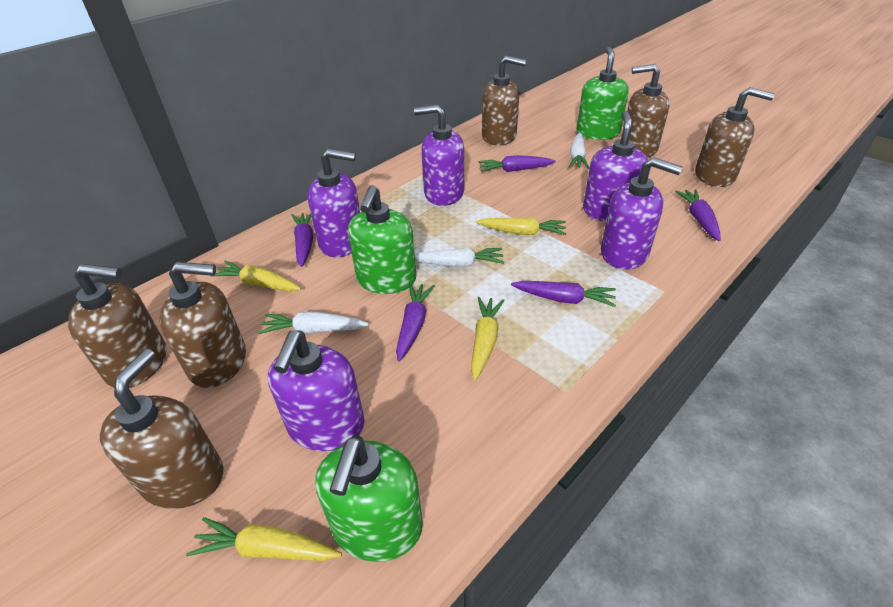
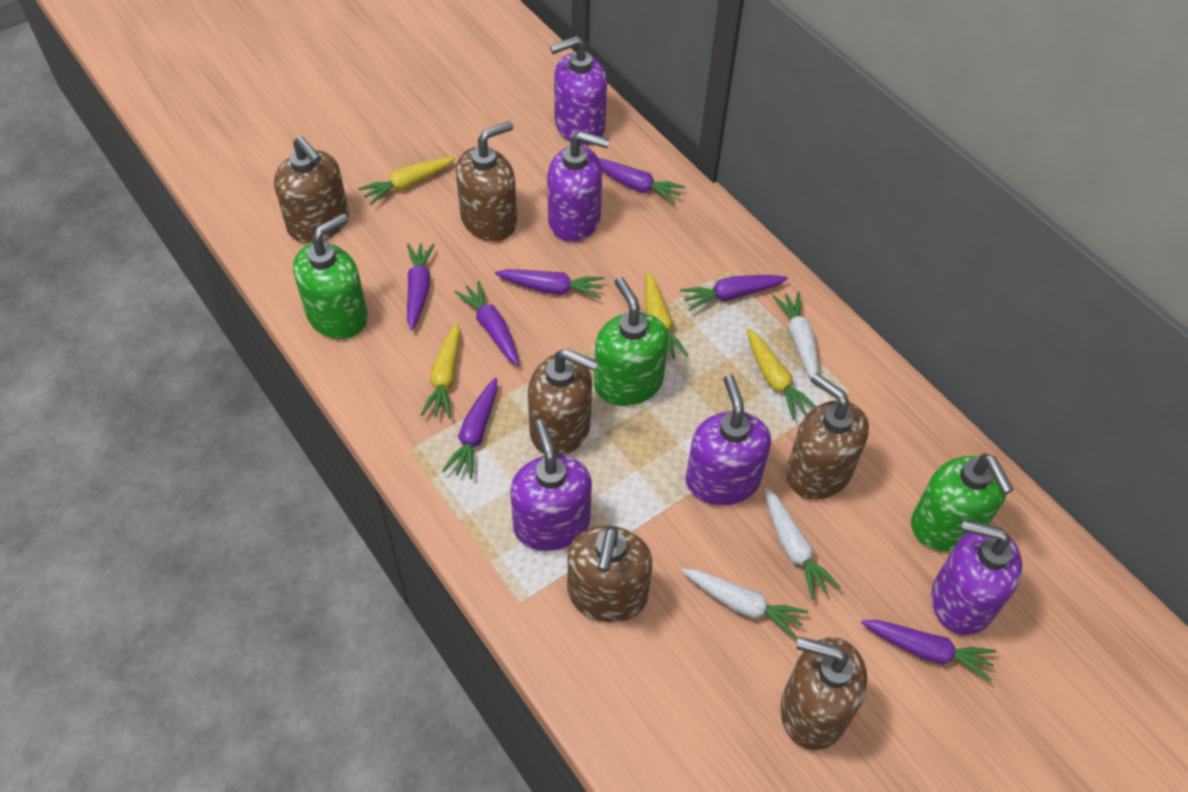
purple carrot: 5 -> 7

